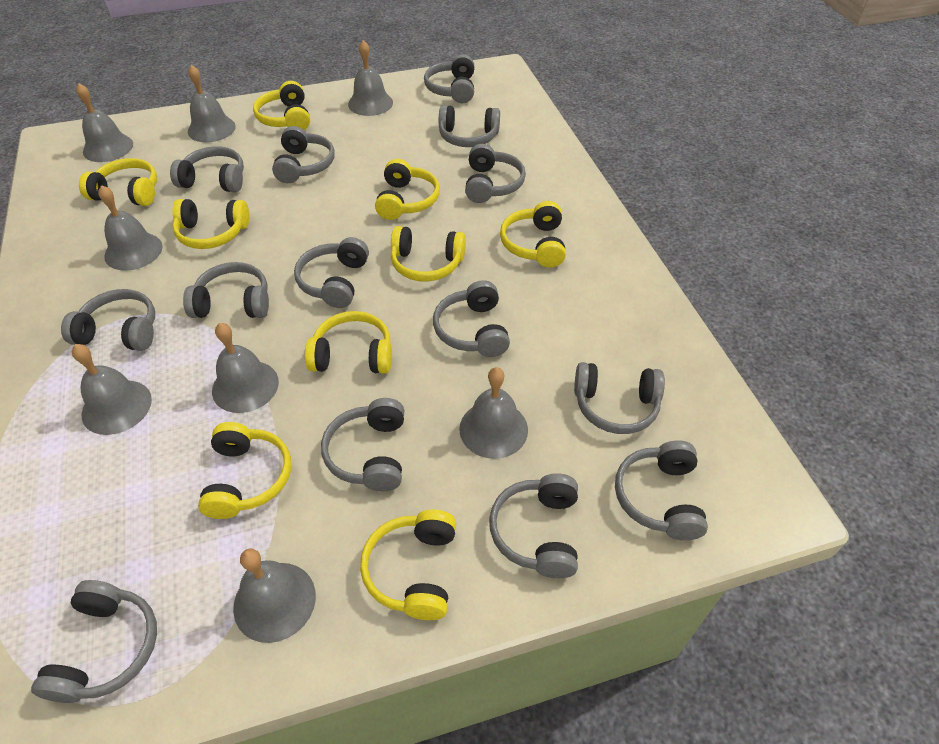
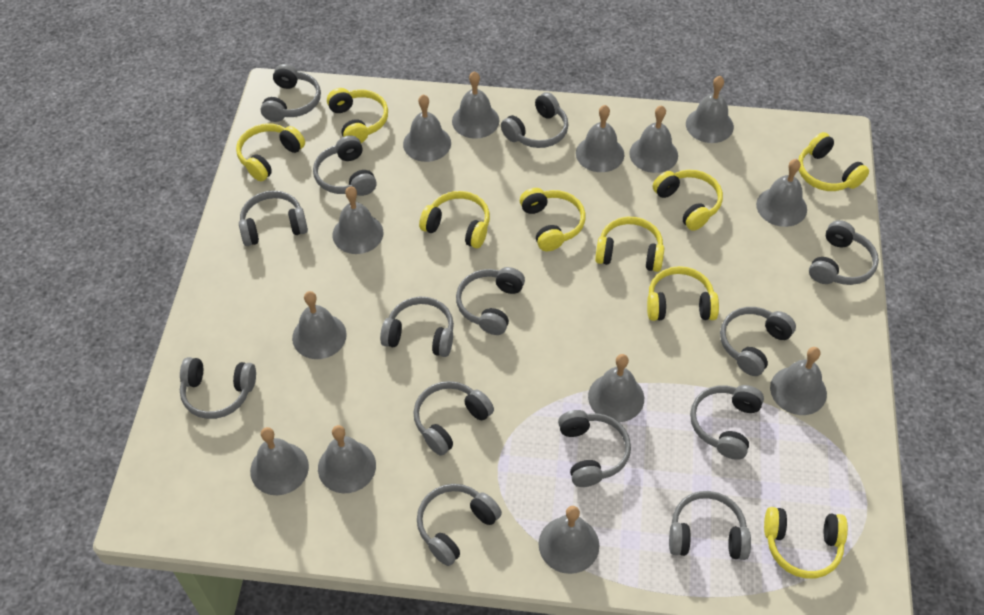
grey bell: 8 -> 13

